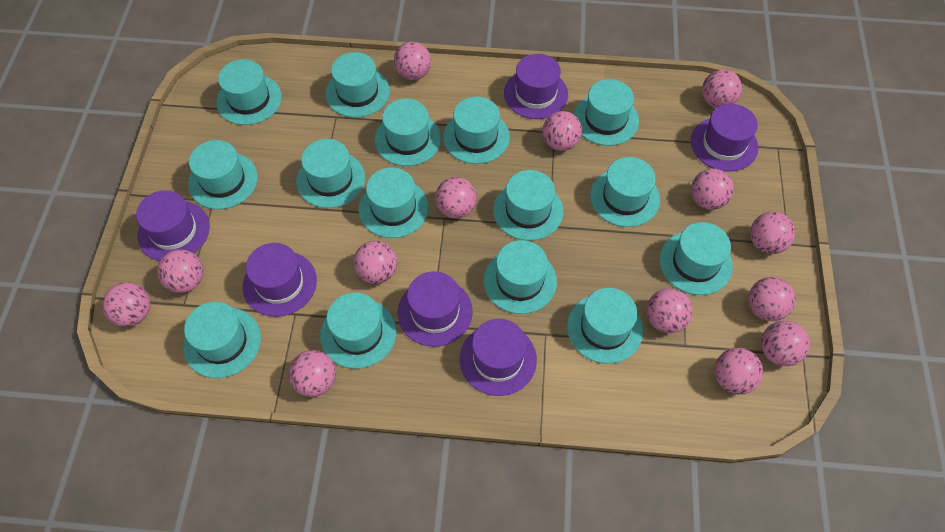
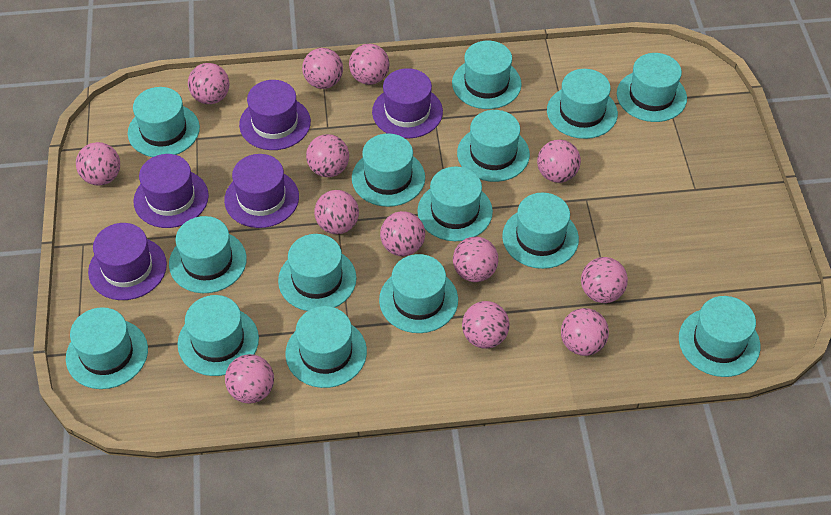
pink ball: 14 -> 13
purple hat: 6 -> 5

